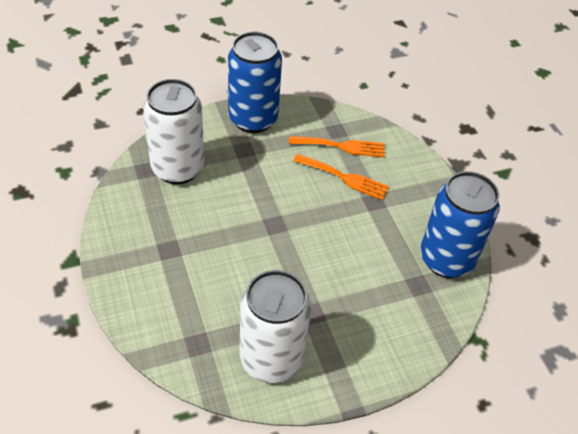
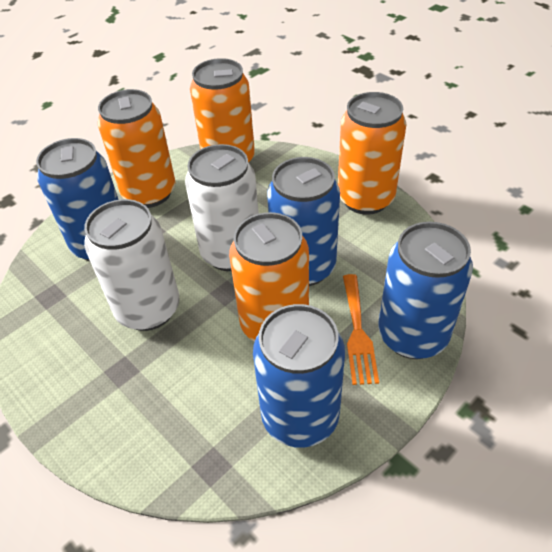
blue can: 2 -> 4
orange can: 0 -> 4
orange fork: 2 -> 1

